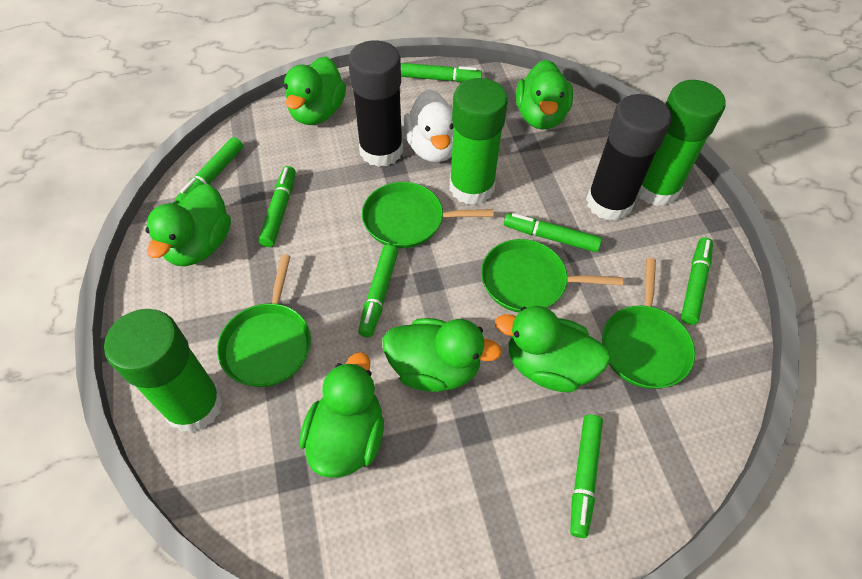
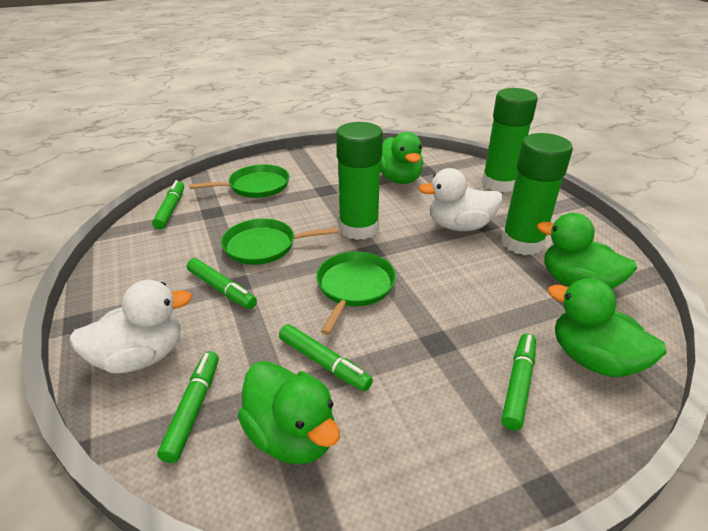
black glue stick: 2 -> 0
green duck: 6 -> 4
green marker: 7 -> 5
green pan: 4 -> 3
white duck: 1 -> 2

